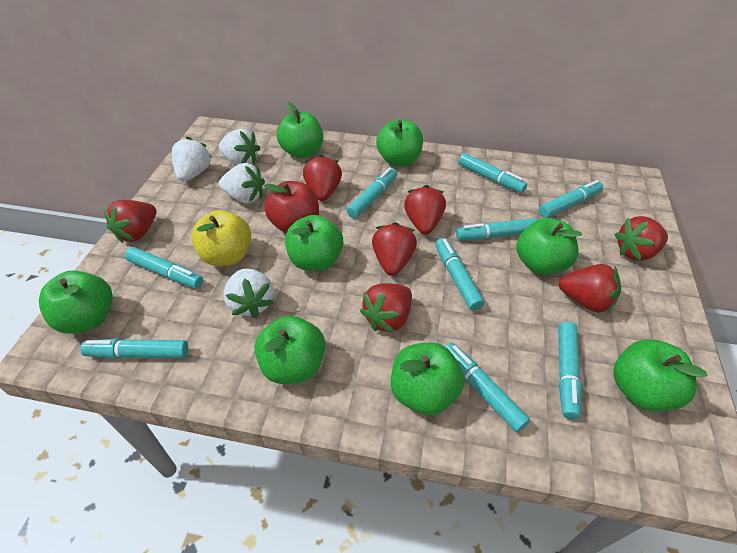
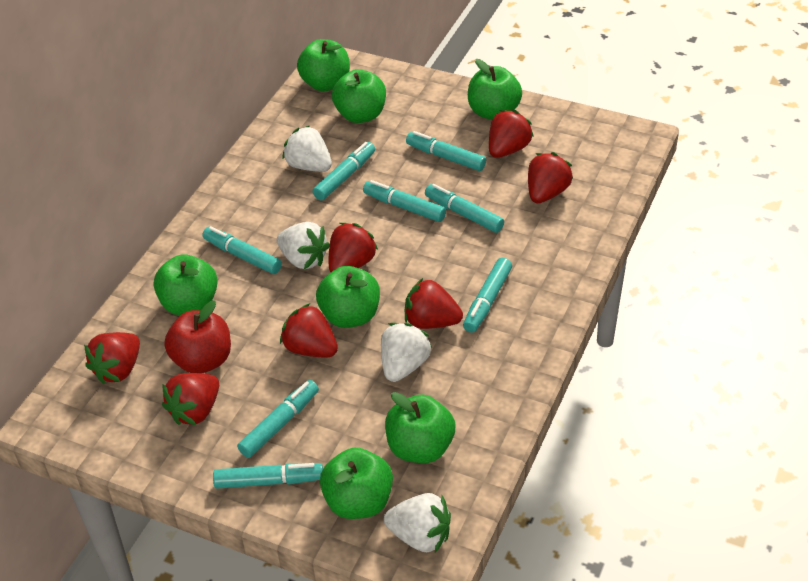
green apple: 8 -> 7
turquoise marker: 9 -> 8
yellow apple: 1 -> 0

